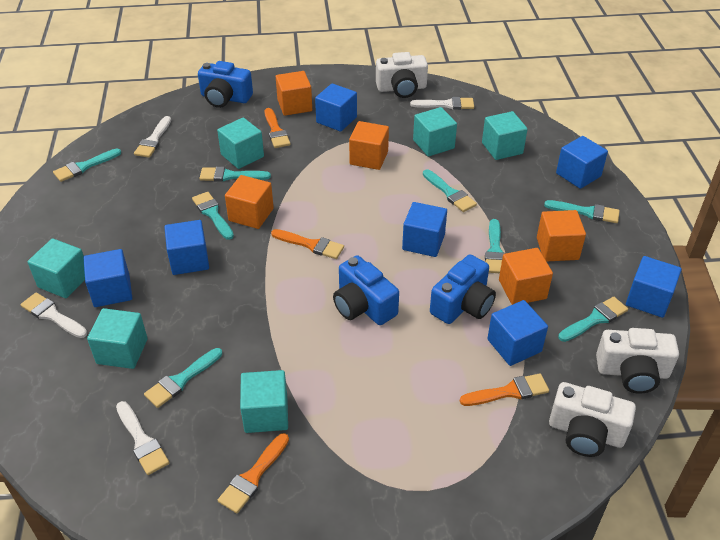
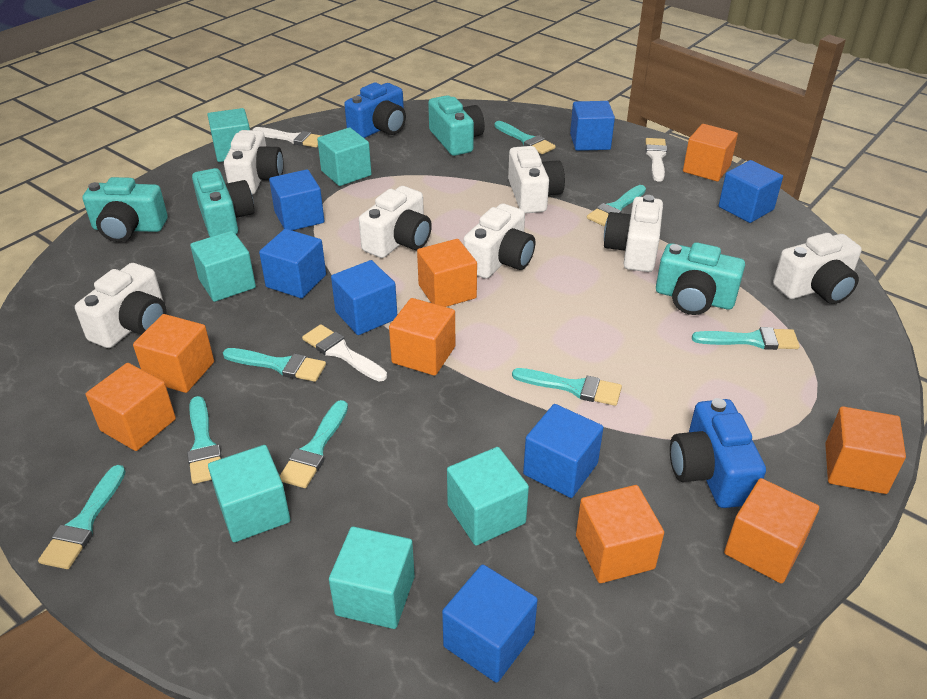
blue camera: 3 -> 2
orange brush: 4 -> 0
orange cube: 5 -> 8
turquoise camera: 0 -> 4
white brush: 4 -> 3
white camera: 3 -> 7

